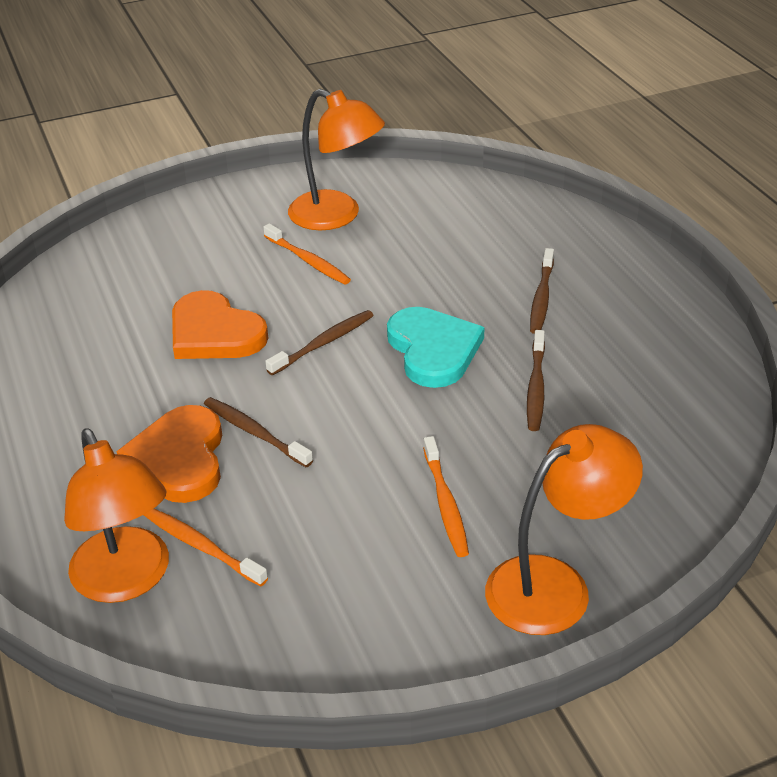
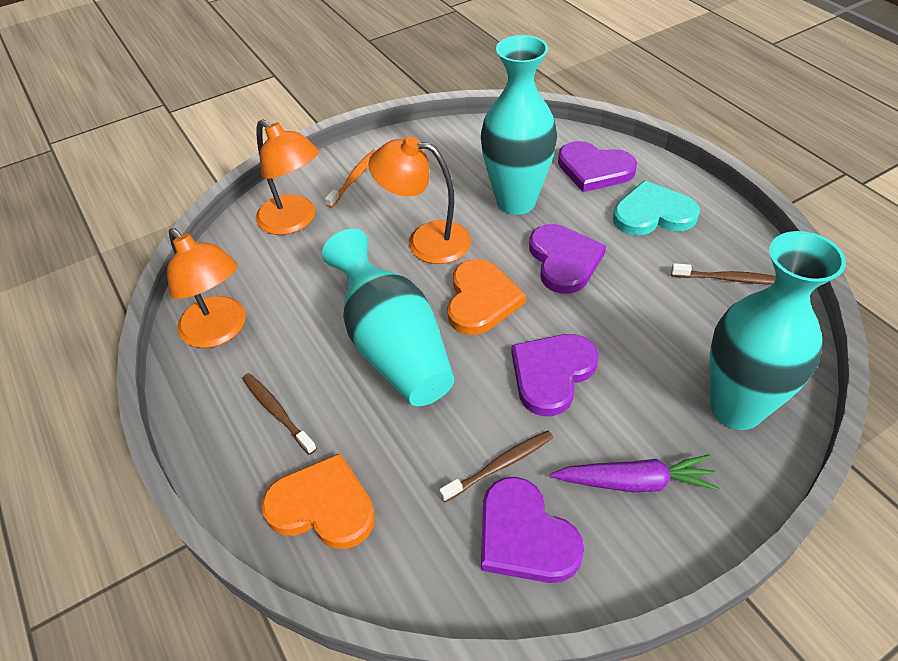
brown toothbrush: 4 -> 3
orange toothbrush: 3 -> 1
purple carrot: 0 -> 1
purple heart: 0 -> 4
turquoise vase: 0 -> 3

